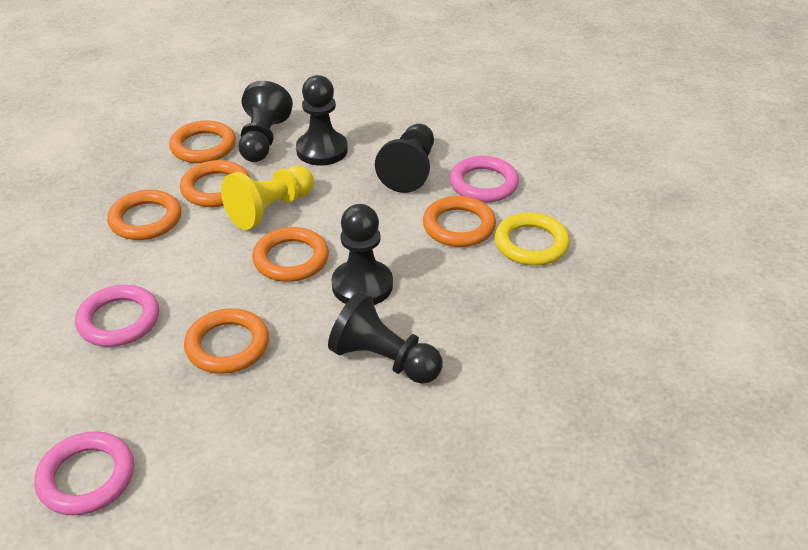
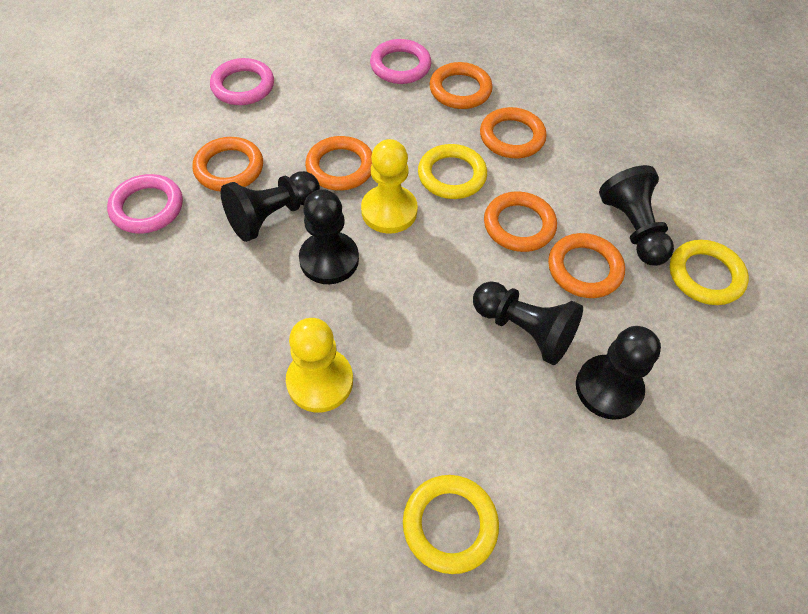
yellow pawn: 1 -> 2
yellow ring: 1 -> 3

